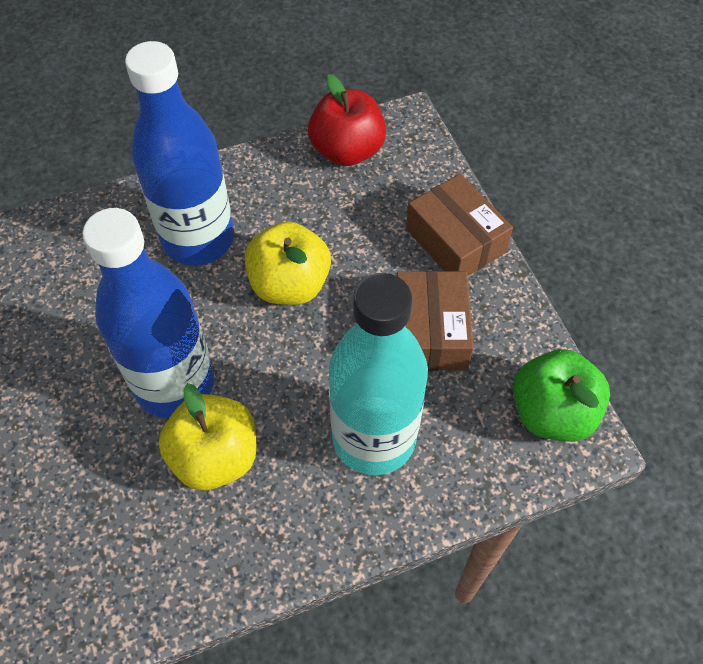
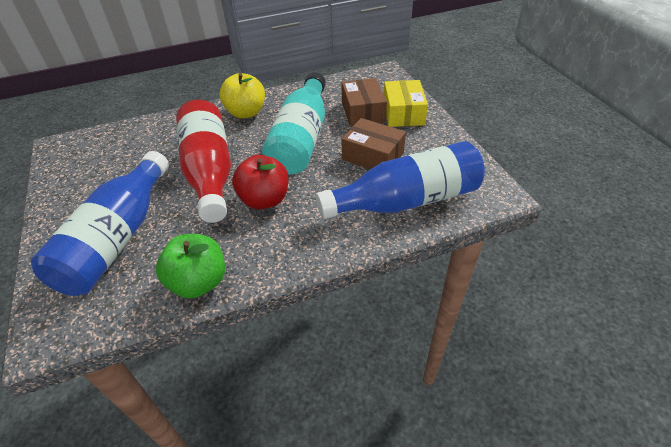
red bottle: 0 -> 1
yellow apple: 2 -> 1
yellow box: 0 -> 1

